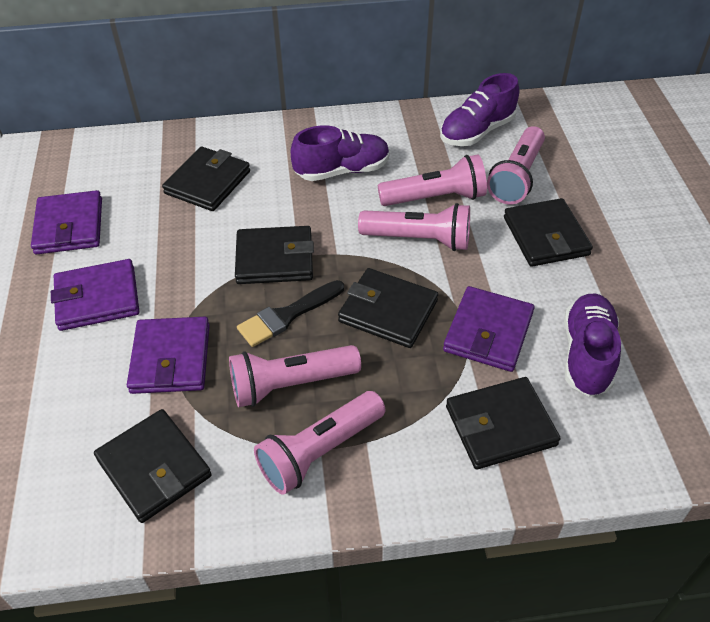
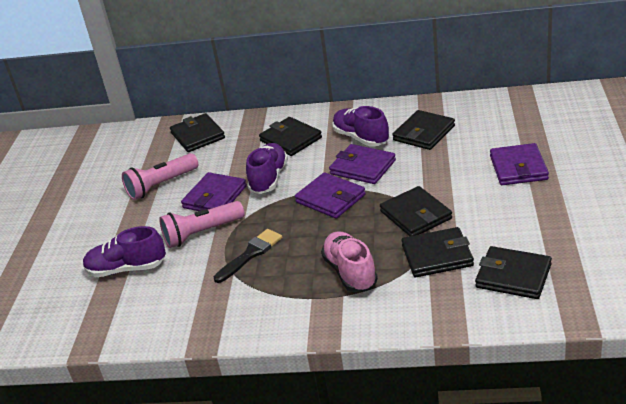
pink flashlight: 5 -> 2
pink shoe: 0 -> 1

